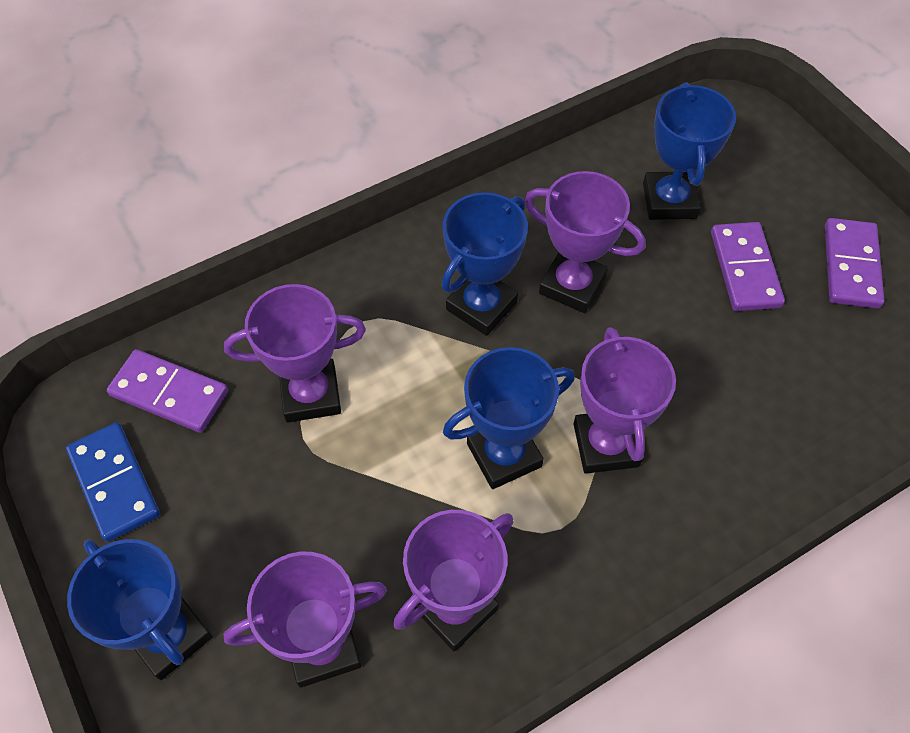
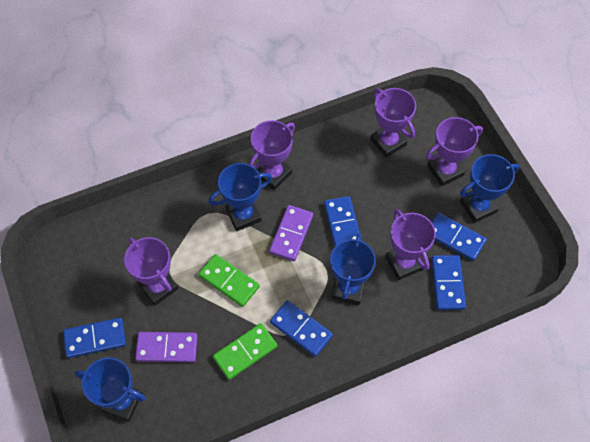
blue domino: 1 -> 5
green domino: 0 -> 2
purple domino: 3 -> 2

